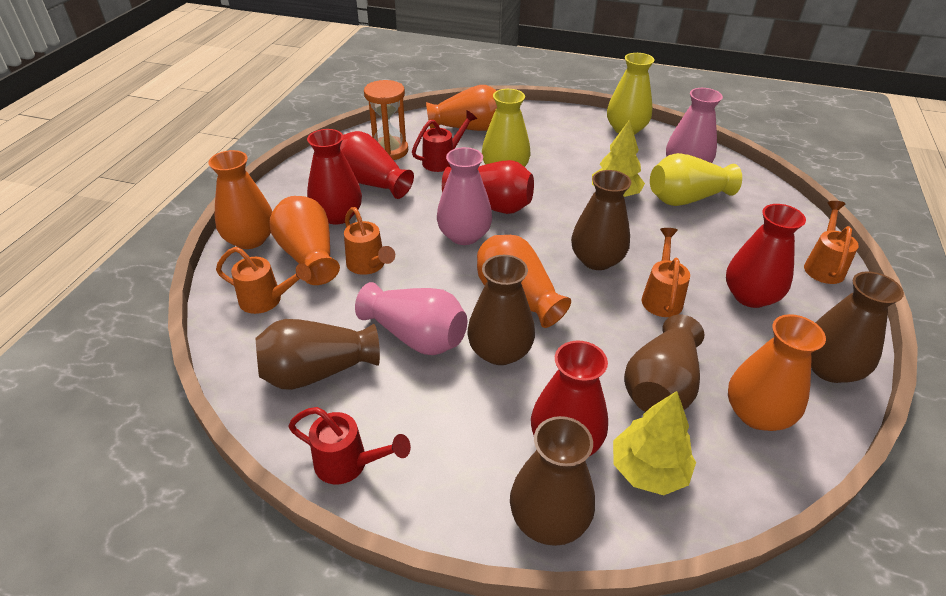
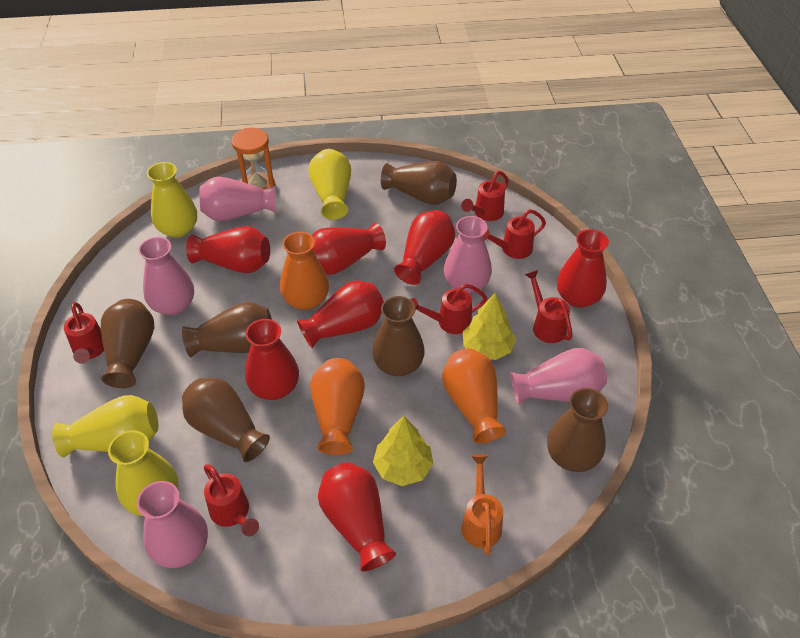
orange vase: 5 -> 3
orange watering can: 4 -> 1
pink vase: 3 -> 5
red vase: 5 -> 7
red watering can: 2 -> 6
yellow vase: 3 -> 4

